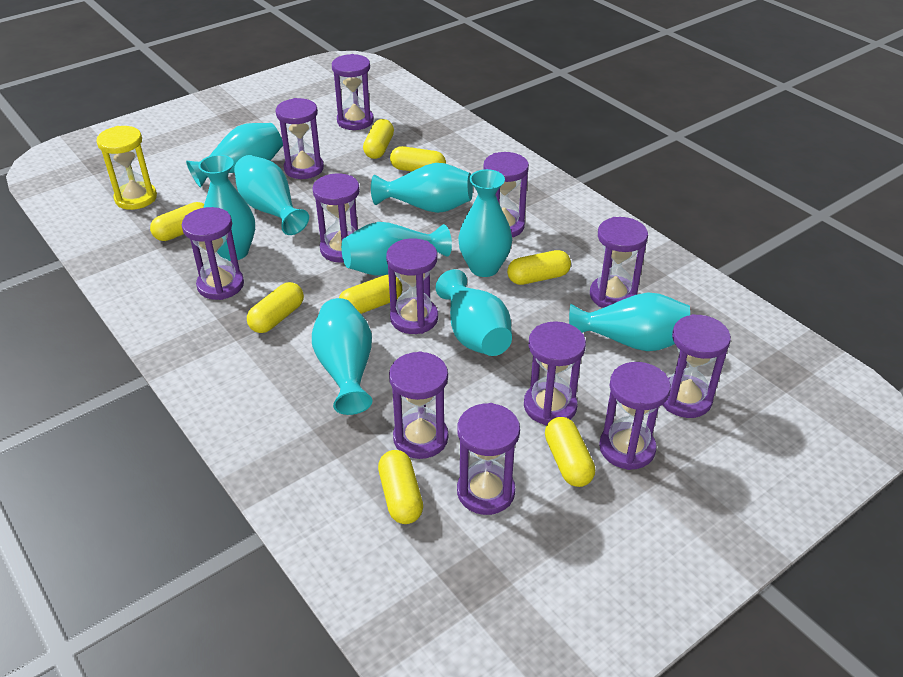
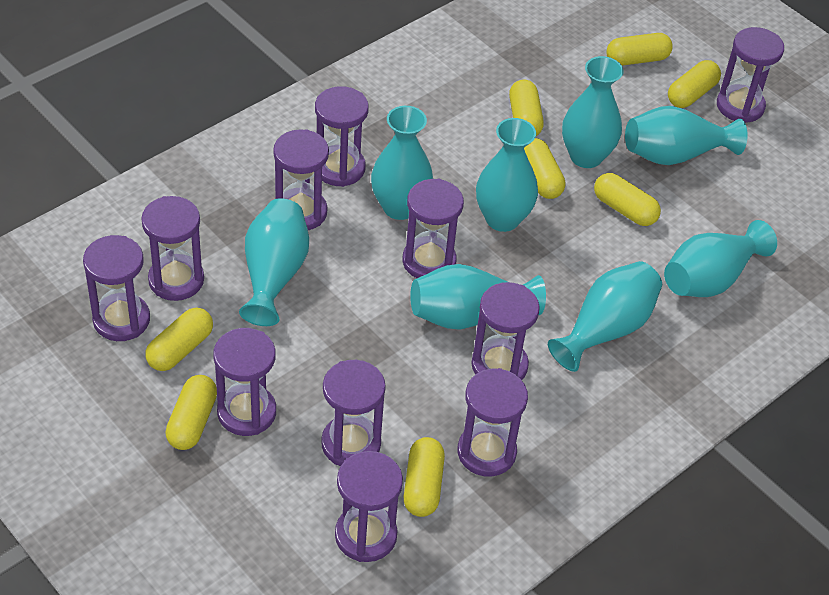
purple hourglass: 12 -> 11
turquoise vase: 9 -> 8
yellow hourglass: 1 -> 0

